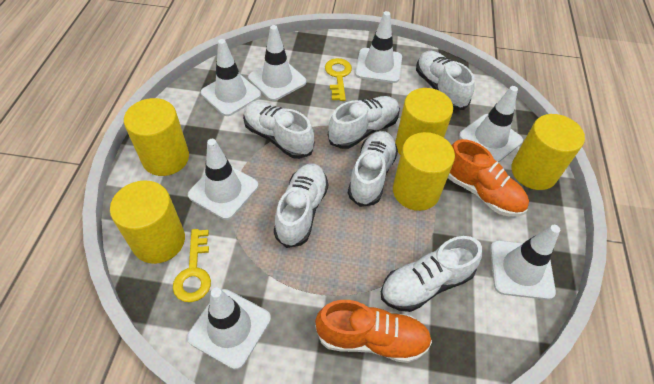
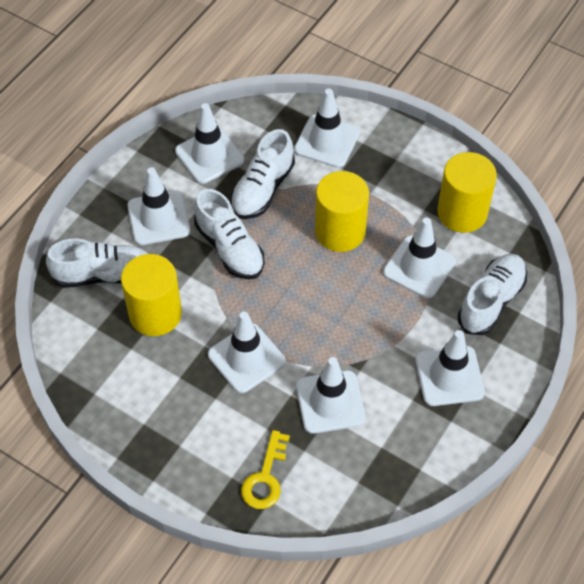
orange shoe: 2 -> 0
white shoe: 6 -> 4
yellow cylinder: 5 -> 3
yellow key: 2 -> 1

